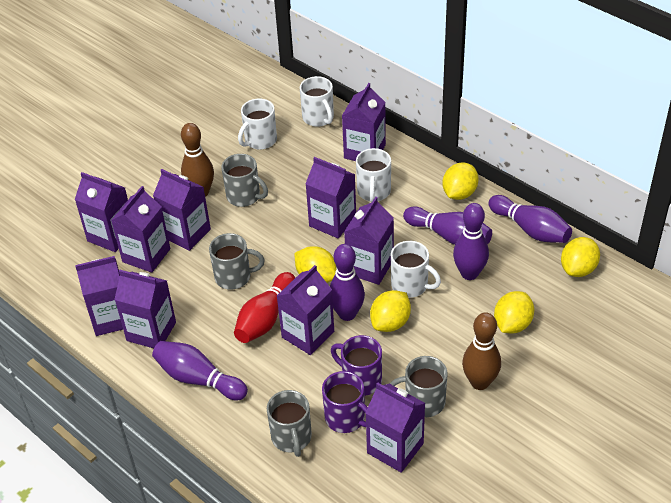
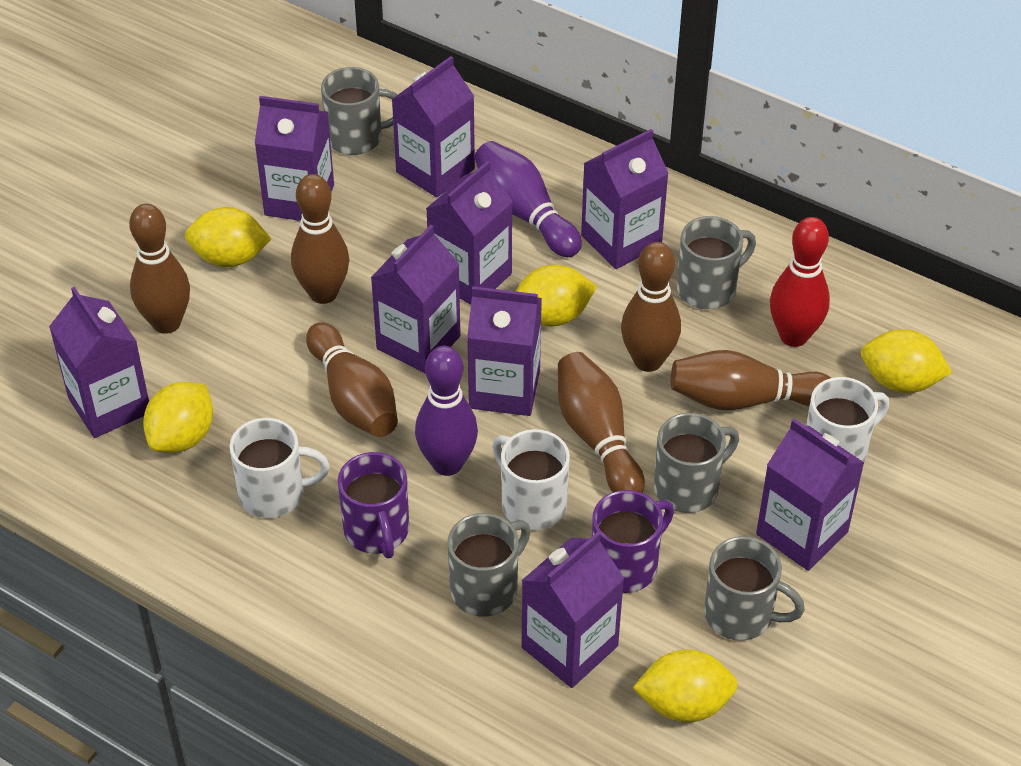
brown bowling pin: 2 -> 6
grey mug: 4 -> 5
purple bowling pin: 5 -> 2
purple carton: 10 -> 9
white mug: 4 -> 3

